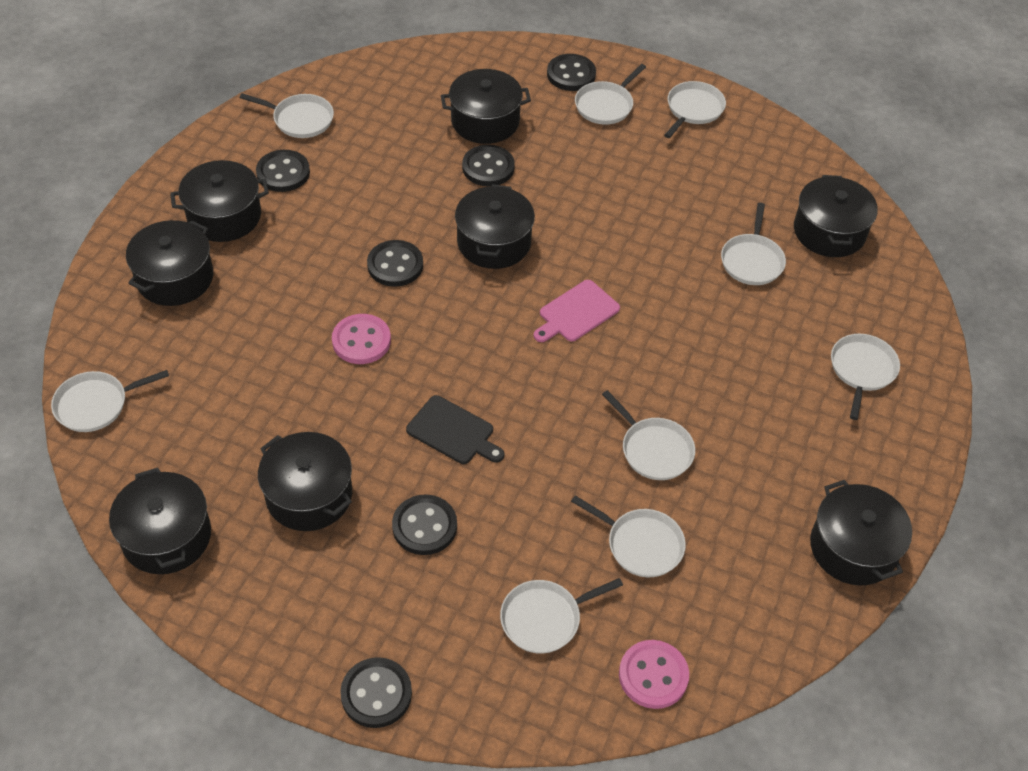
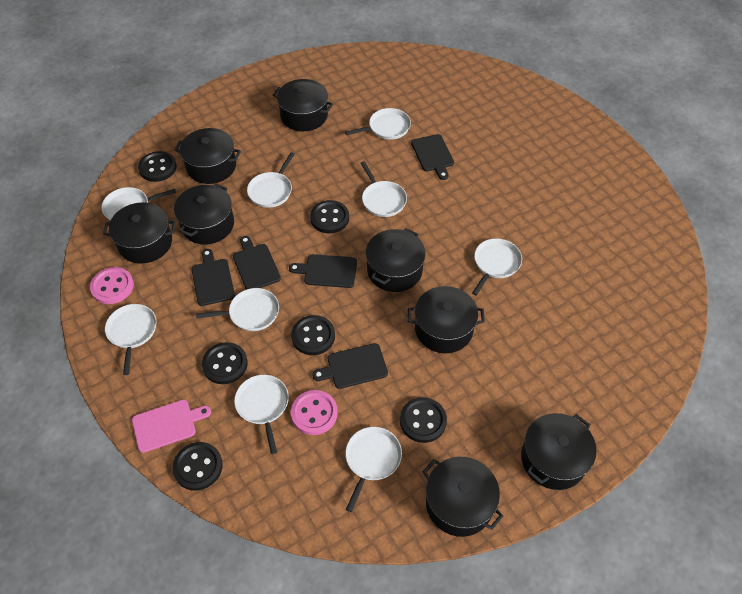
black cutting board: 1 -> 5

